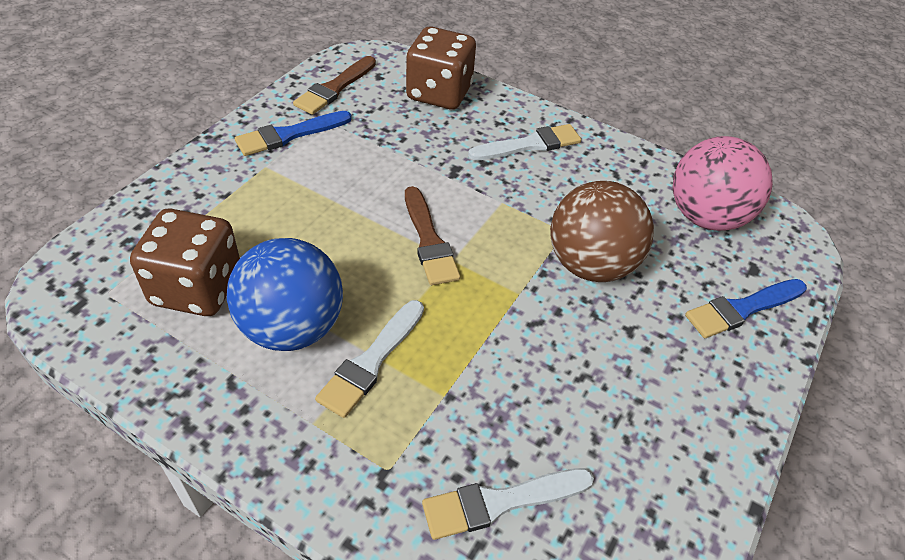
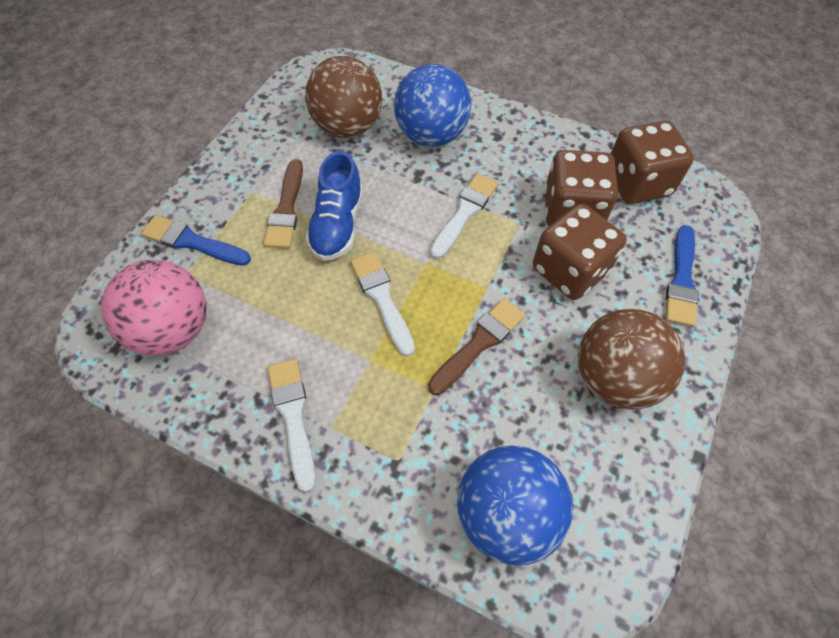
blue ball: 1 -> 2
blue shoe: 0 -> 1
brown ball: 1 -> 2
brown dice: 2 -> 3

